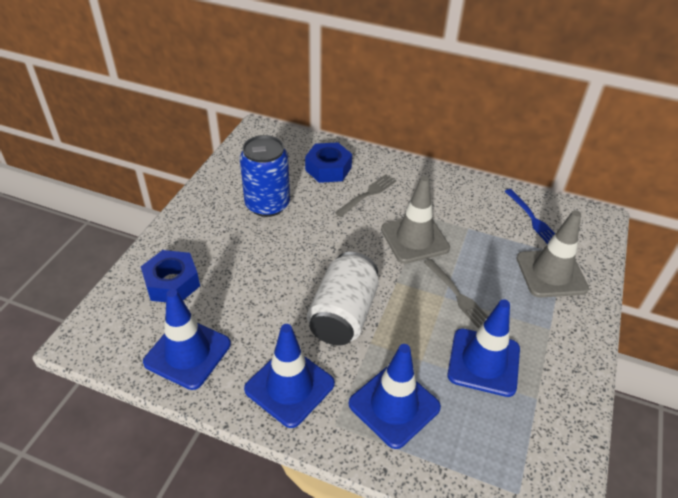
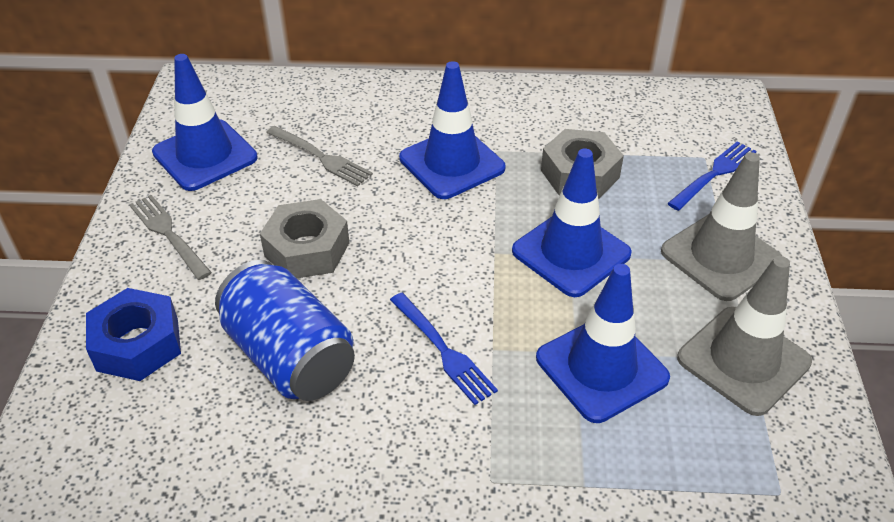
blue fork: 1 -> 2
blue nut: 2 -> 1
grey nut: 0 -> 2
white can: 1 -> 0

